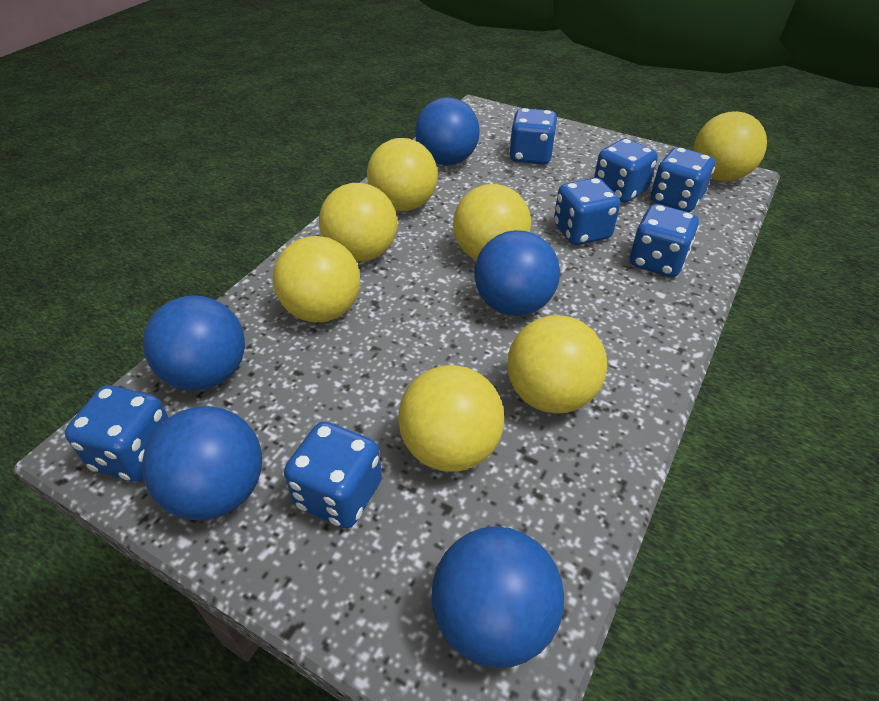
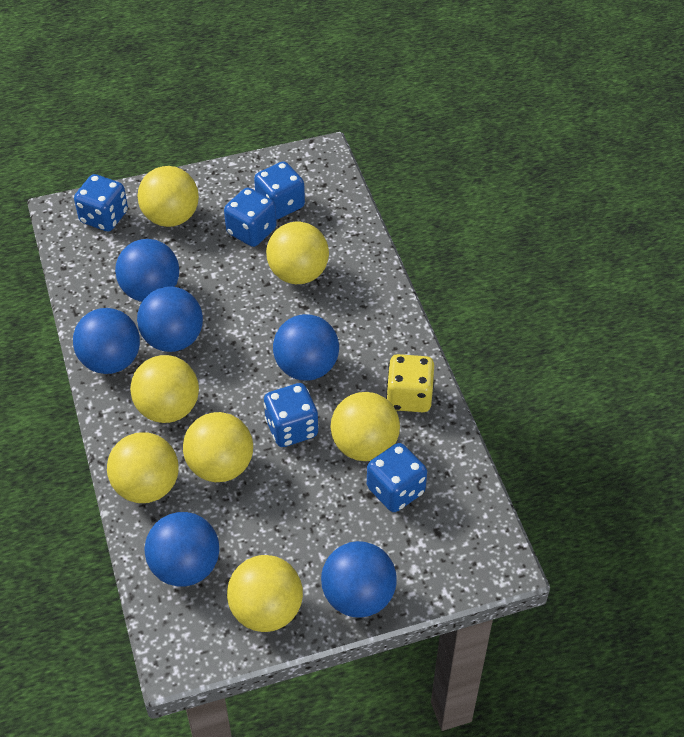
blue ball: 5 -> 6
blue dice: 7 -> 5
yellow dice: 0 -> 1

